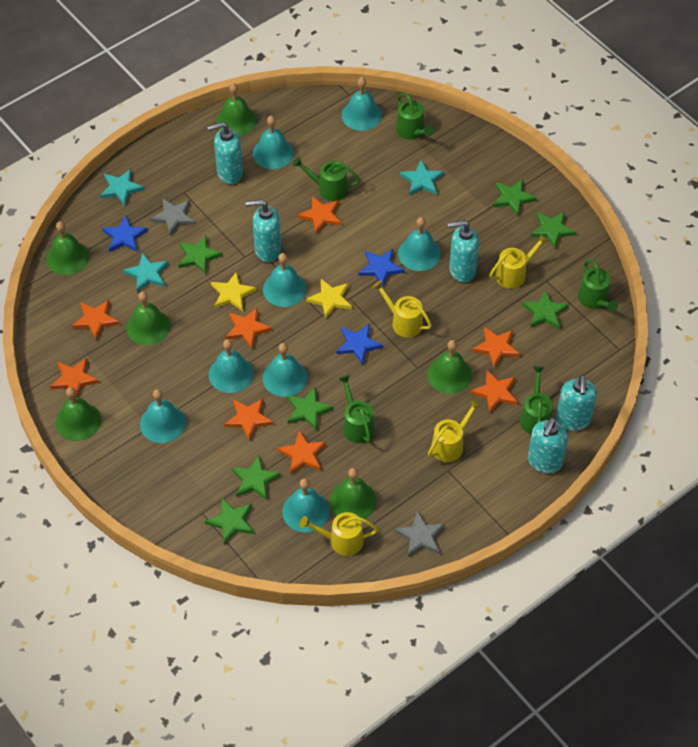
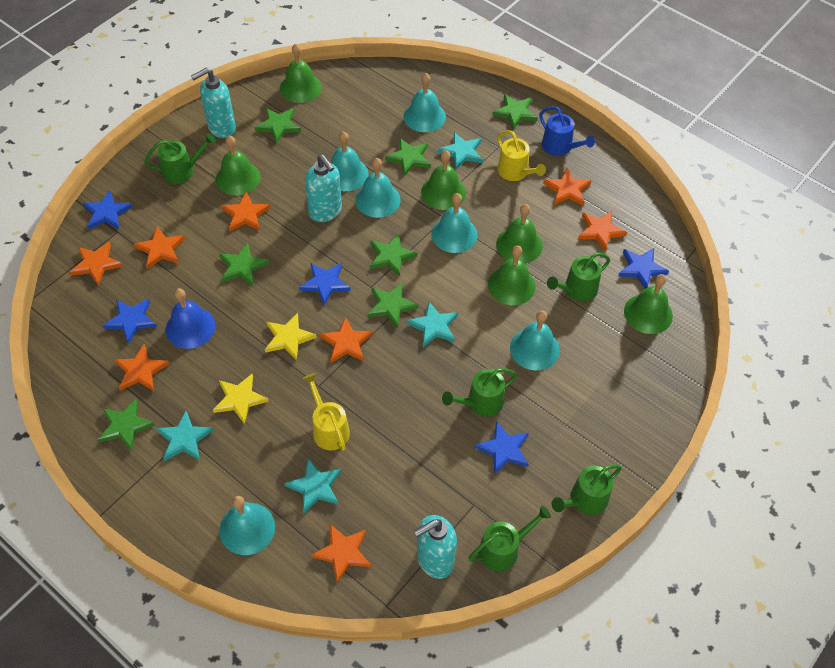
blue bell: 0 -> 1
blue star: 3 -> 5
blue watering can: 0 -> 1
grey star: 2 -> 0
turquoise bell: 8 -> 6
turquoise soap dispenser: 5 -> 3
turquoise star: 3 -> 4
yellow watering can: 4 -> 2

